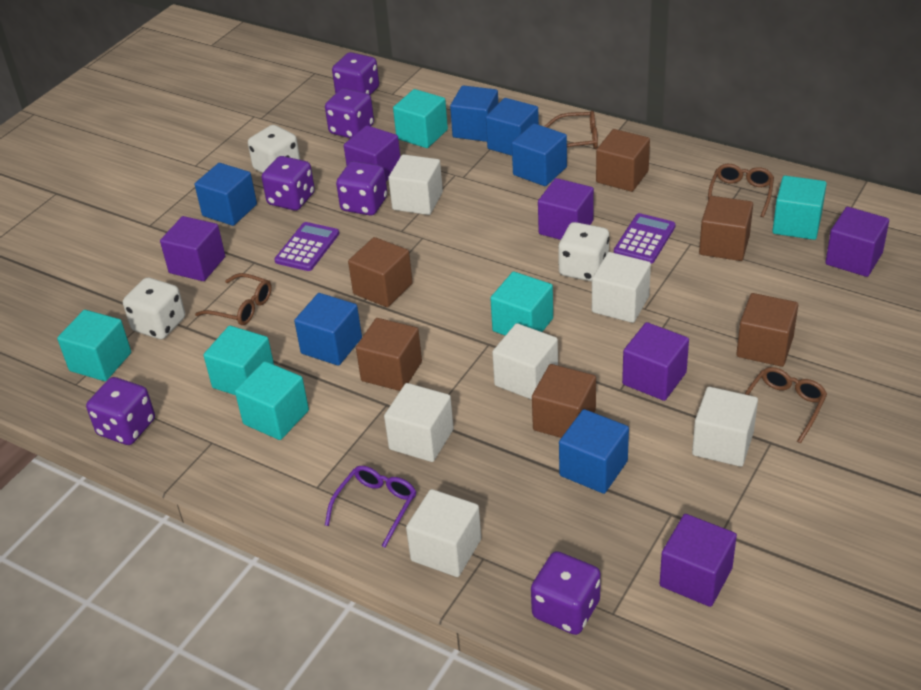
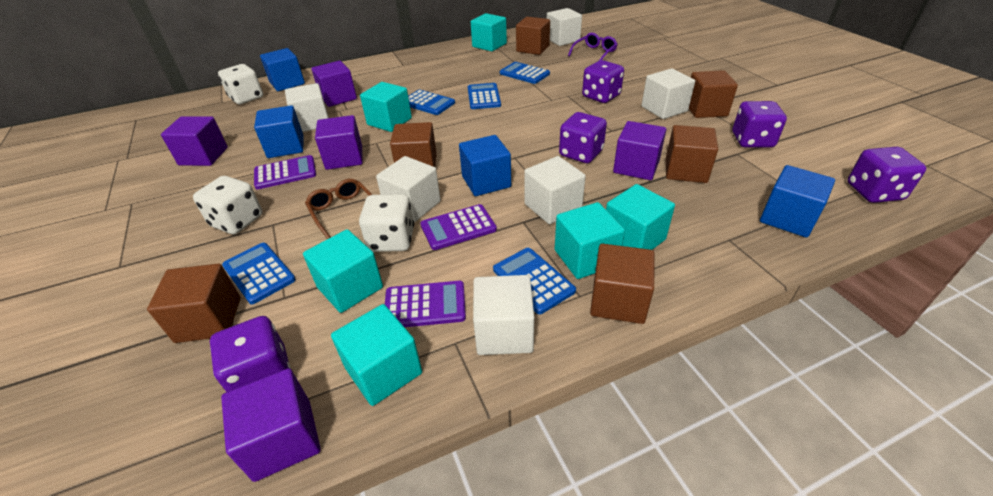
blue calculator: 0 -> 5
blue cube: 6 -> 4
brown glasses: 4 -> 1
purple calculator: 2 -> 3
purple cube: 6 -> 5
purple dice: 6 -> 5

